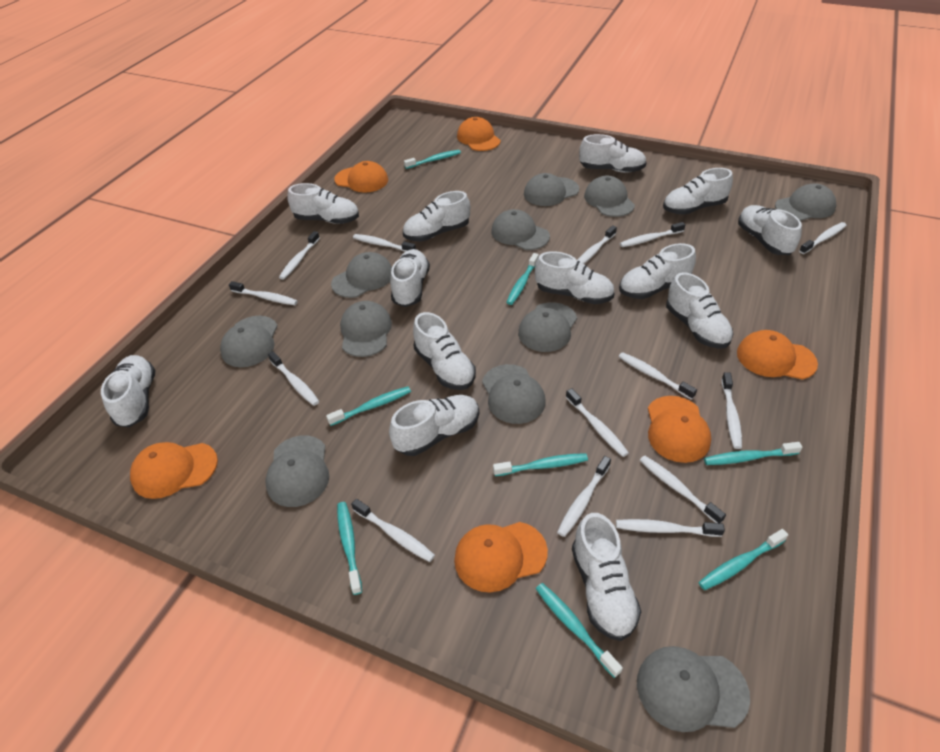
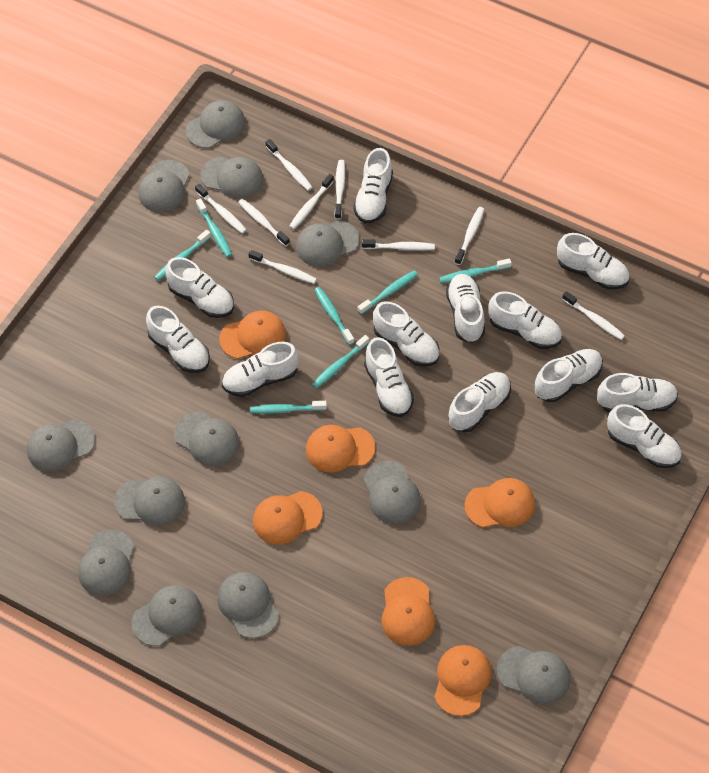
grey cap: 11 -> 12
turquoise toothbrush: 8 -> 7
white toothbrush: 14 -> 9

